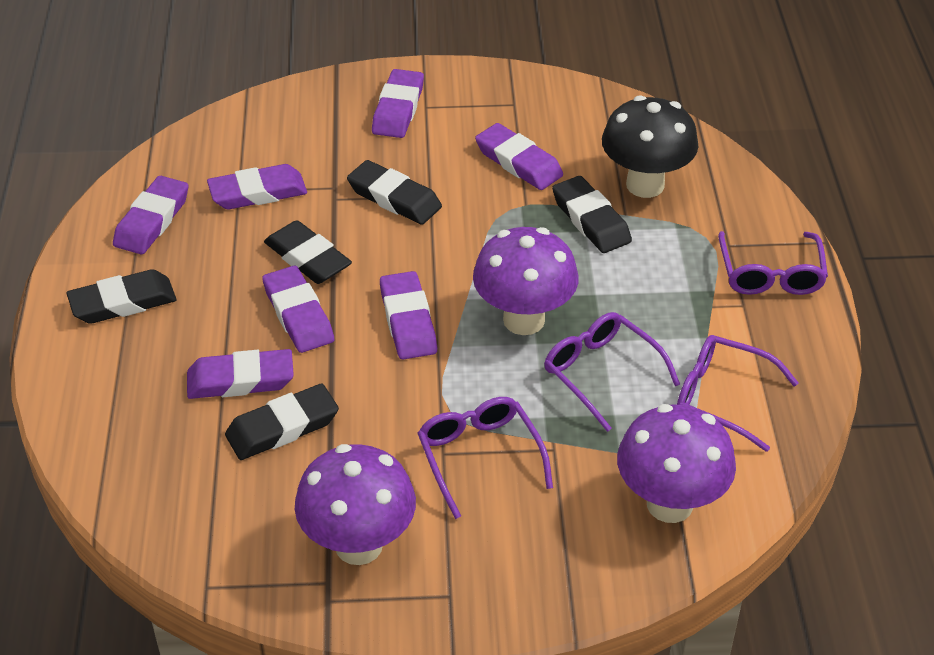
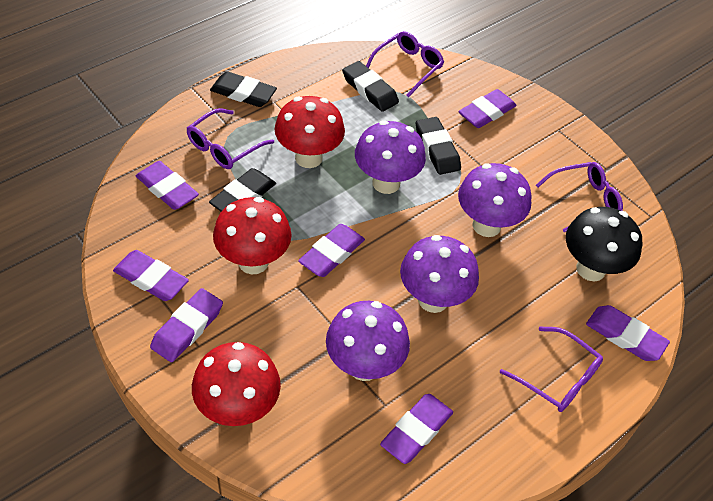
black eraser: 5 -> 4
purple mushroom: 3 -> 4
red mushroom: 0 -> 3

